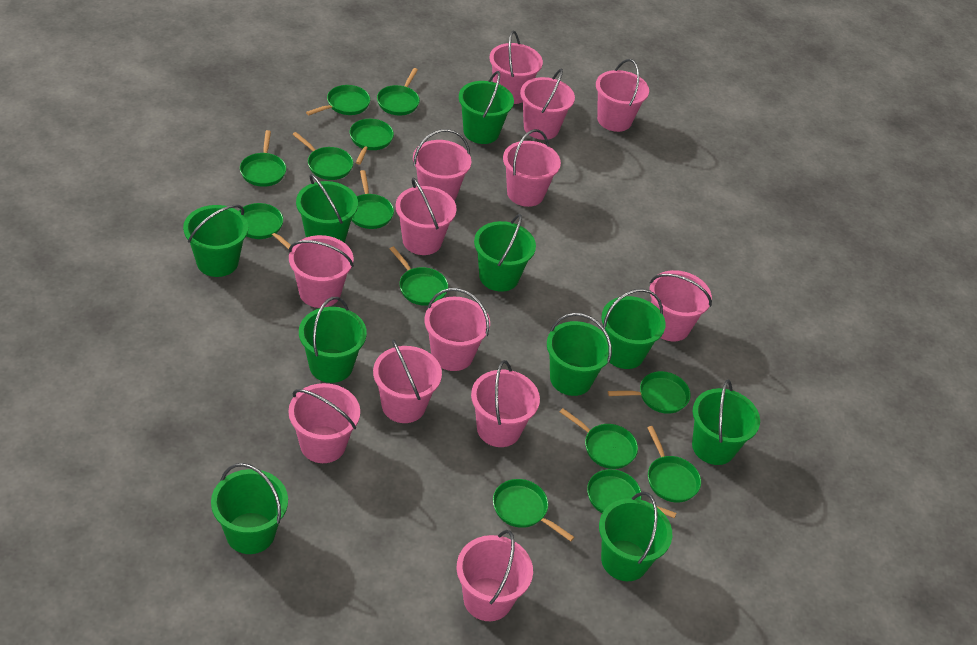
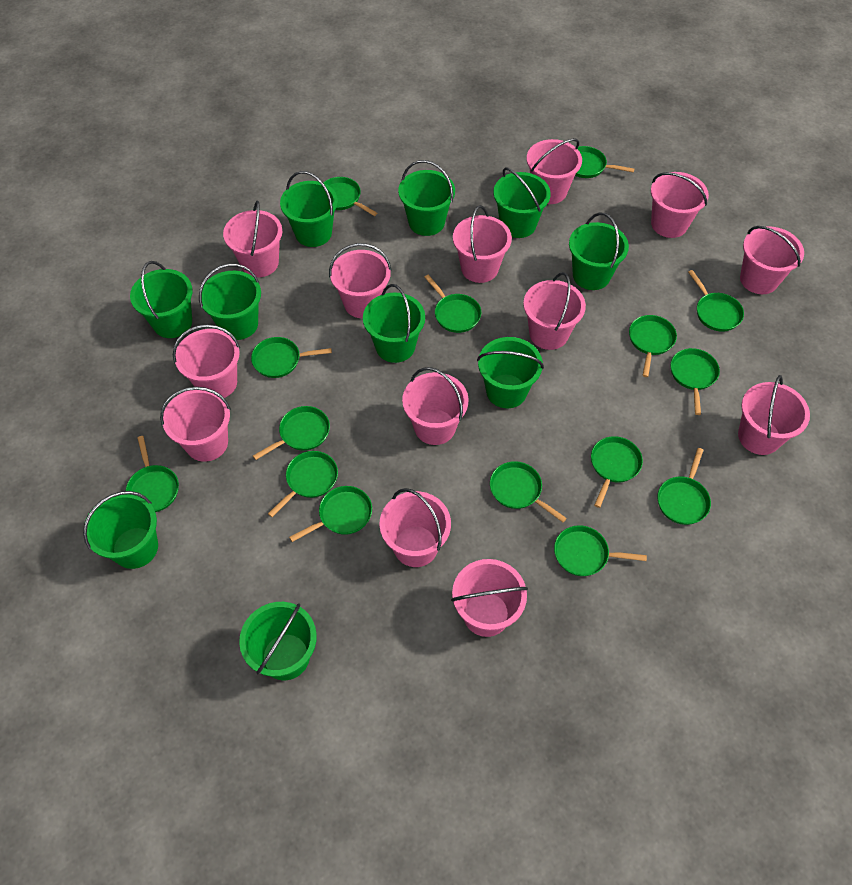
green pan: 13 -> 15

